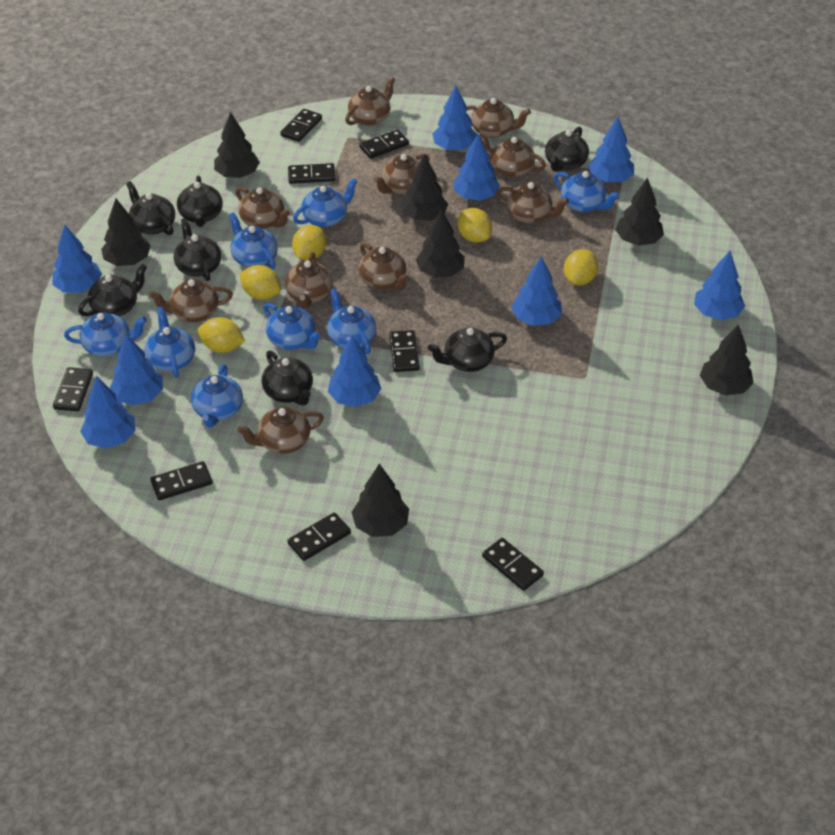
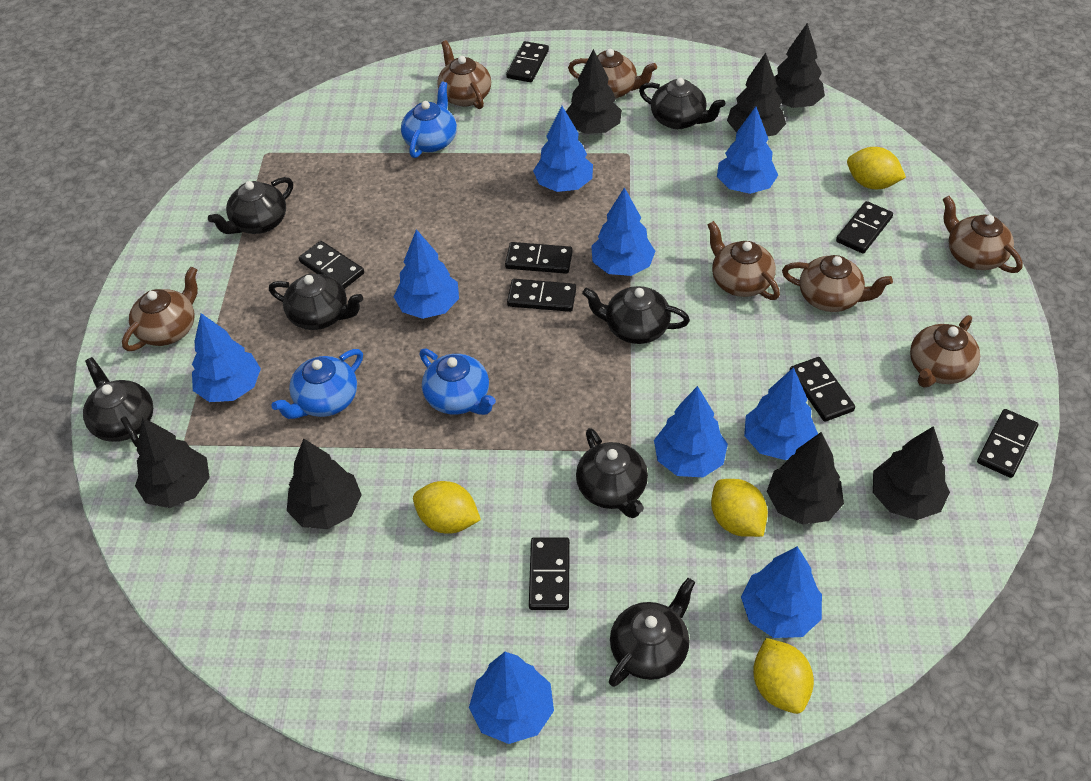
blue teapot: 8 -> 3
brown teapot: 10 -> 7
yellow lemon: 5 -> 4

